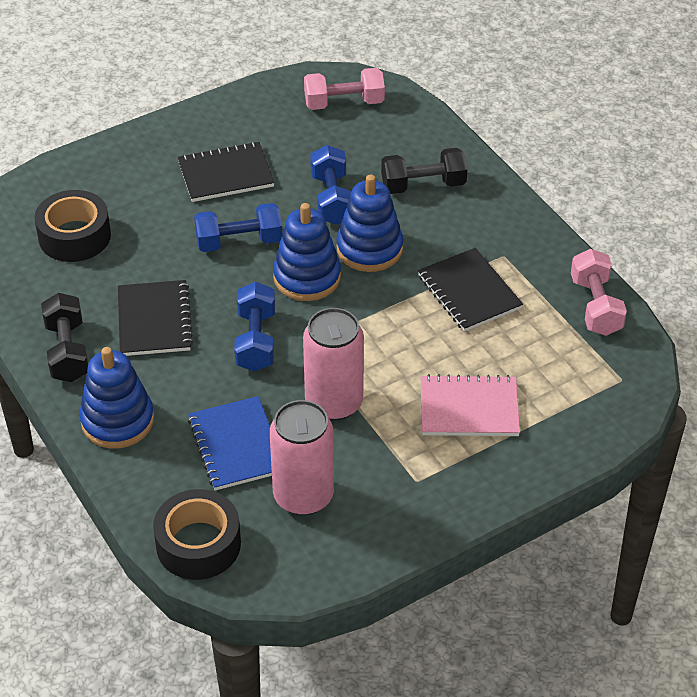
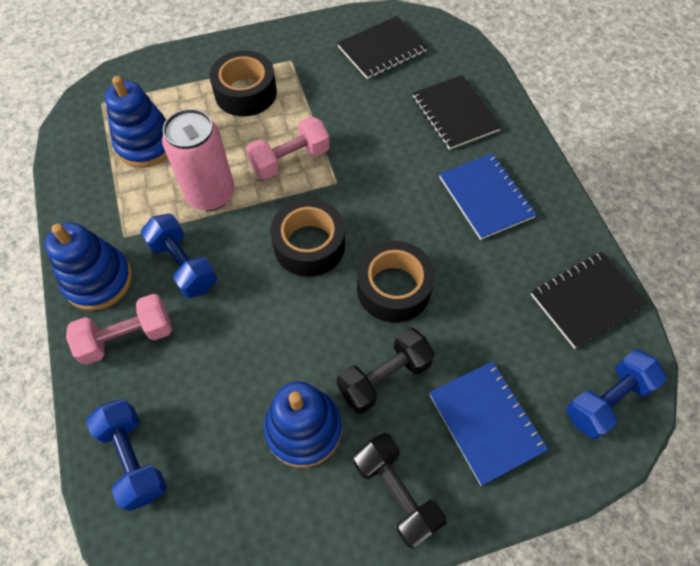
black tape: 2 -> 3
blue notebook: 1 -> 2
pink can: 2 -> 1
pink notebook: 1 -> 0

